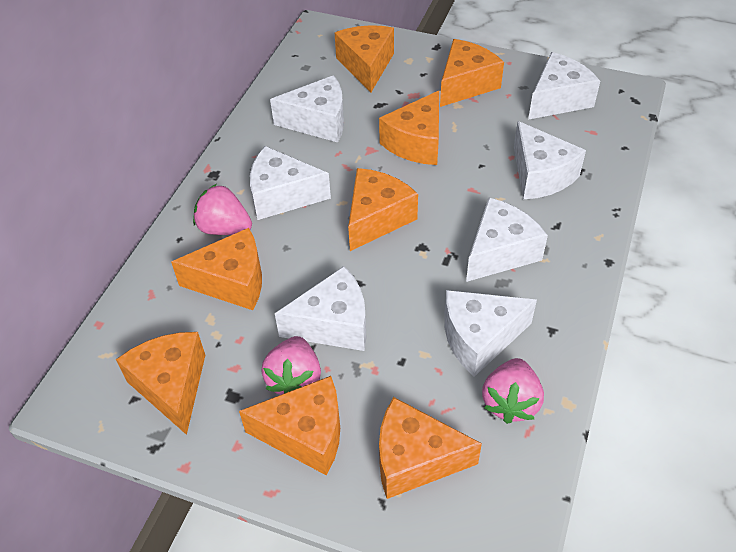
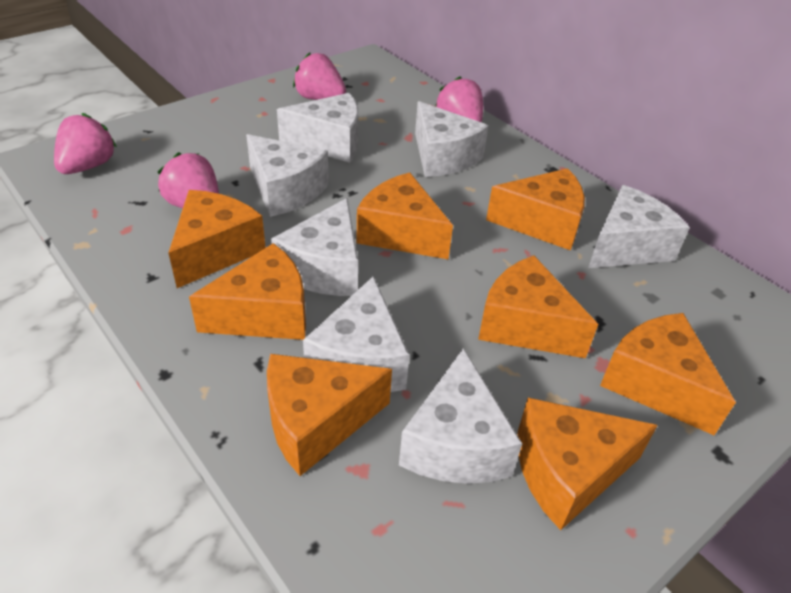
pink strawberry: 3 -> 4

